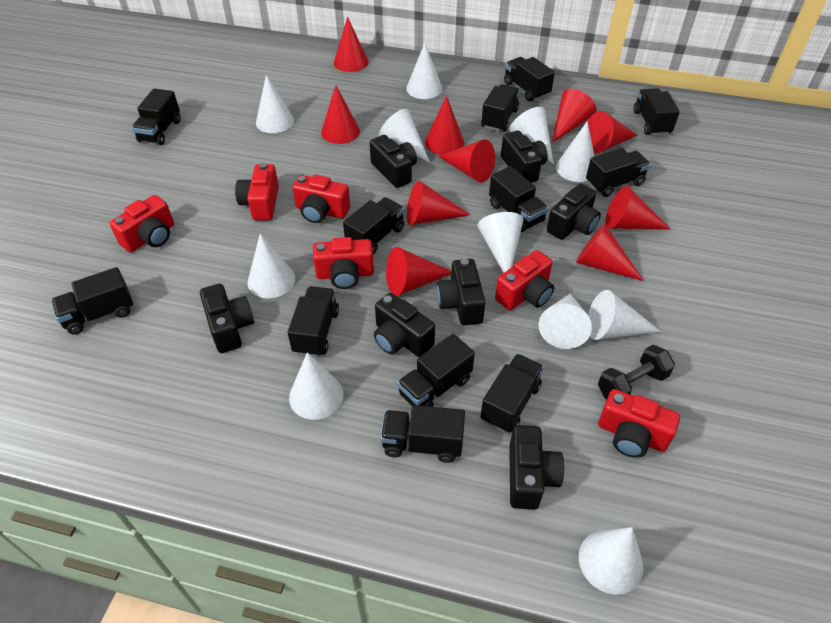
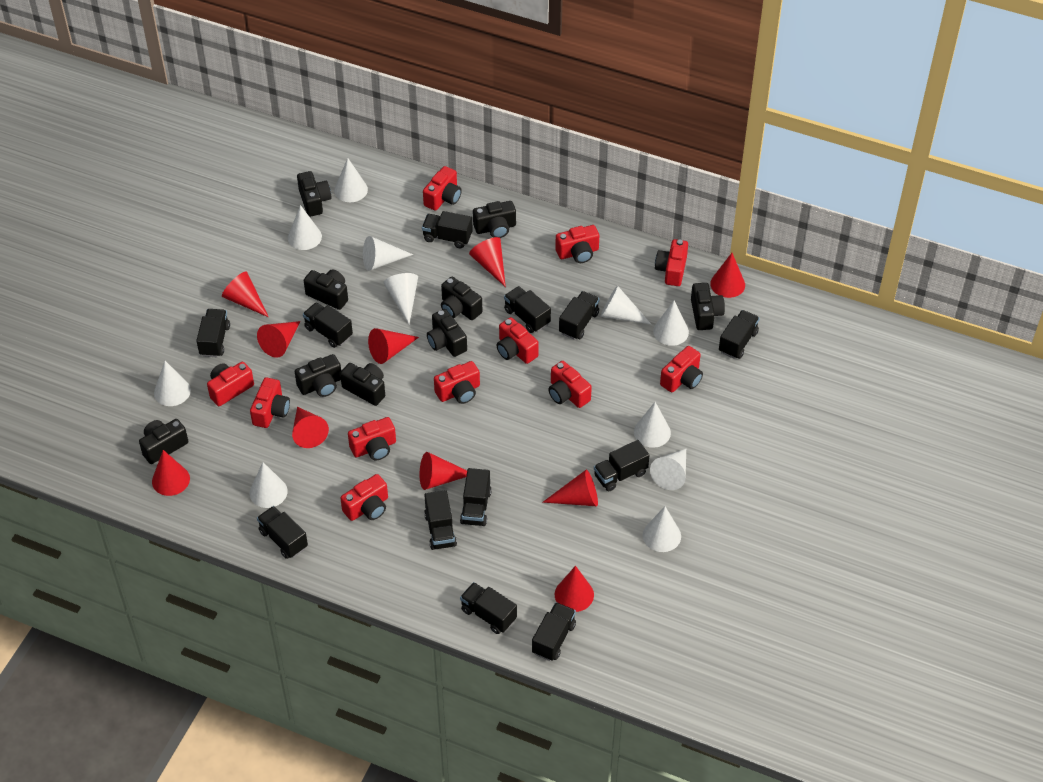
black camera: 7 -> 9
black dumbbell: 1 -> 0
red camera: 6 -> 11

